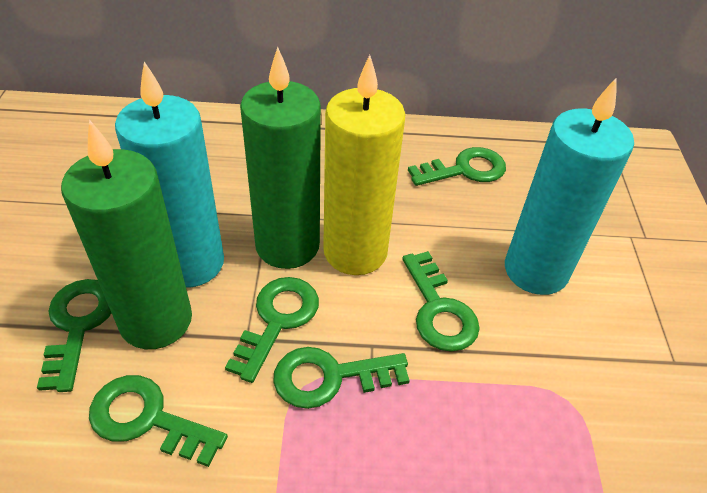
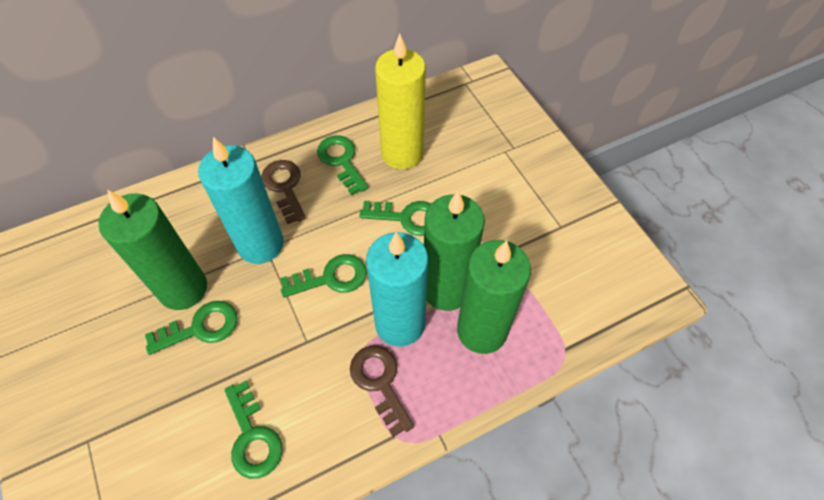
brown key: 0 -> 2
green candle: 2 -> 3
green key: 6 -> 5

